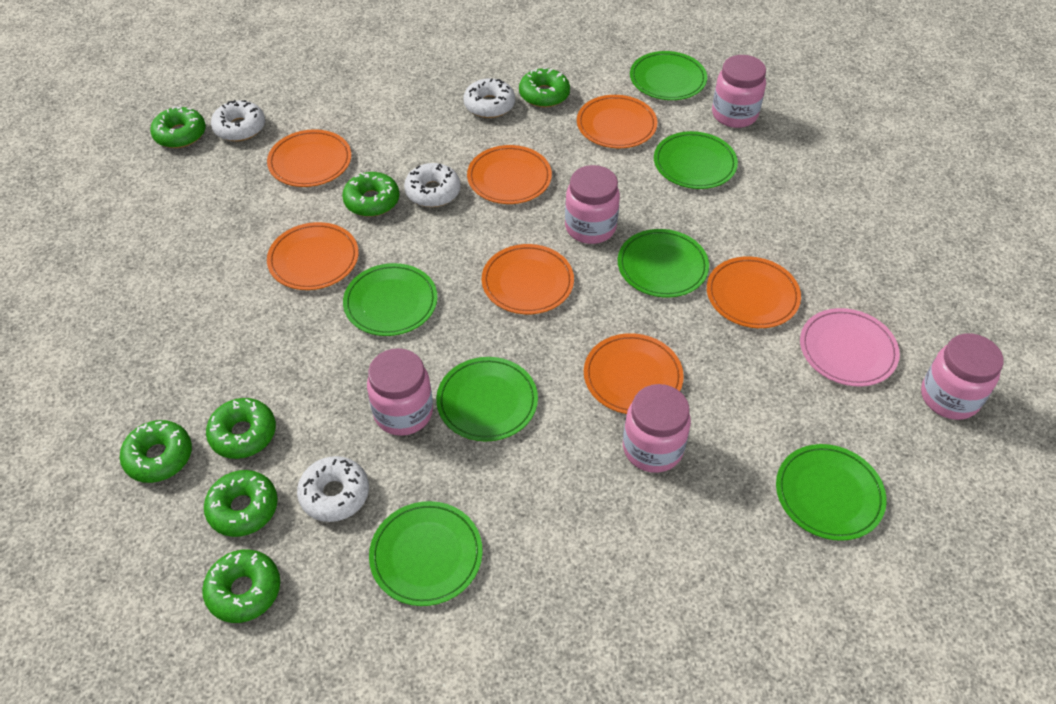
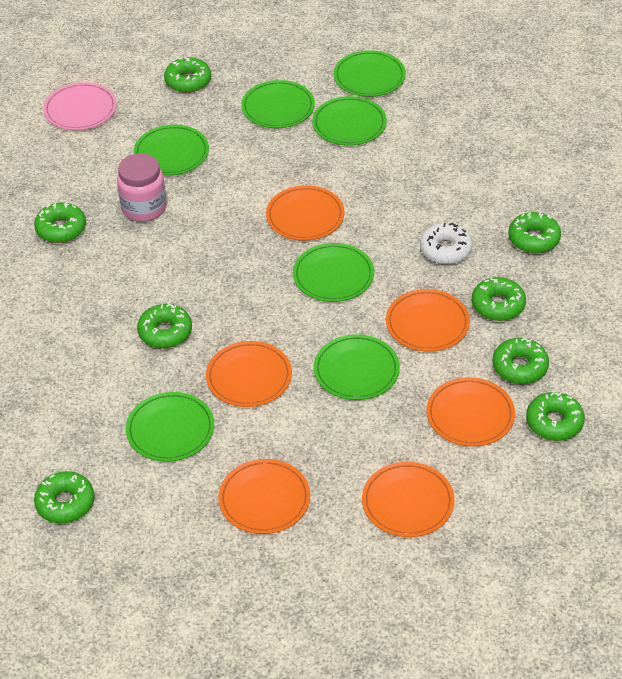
green donut: 7 -> 8
orange plate: 7 -> 6
pink jar: 5 -> 1
white donut: 4 -> 1

